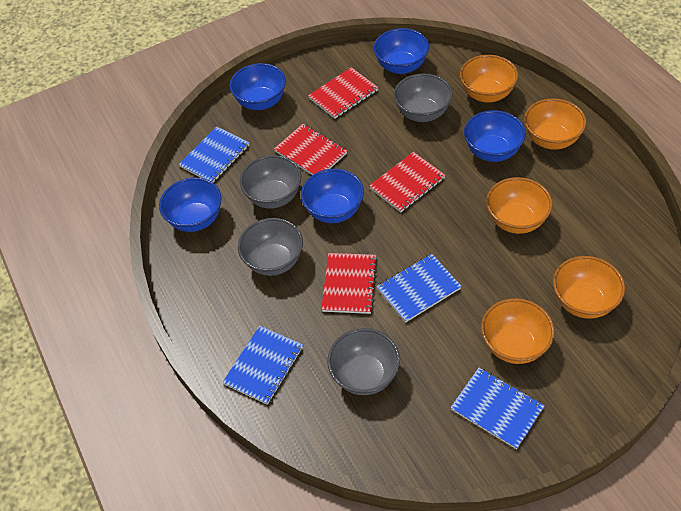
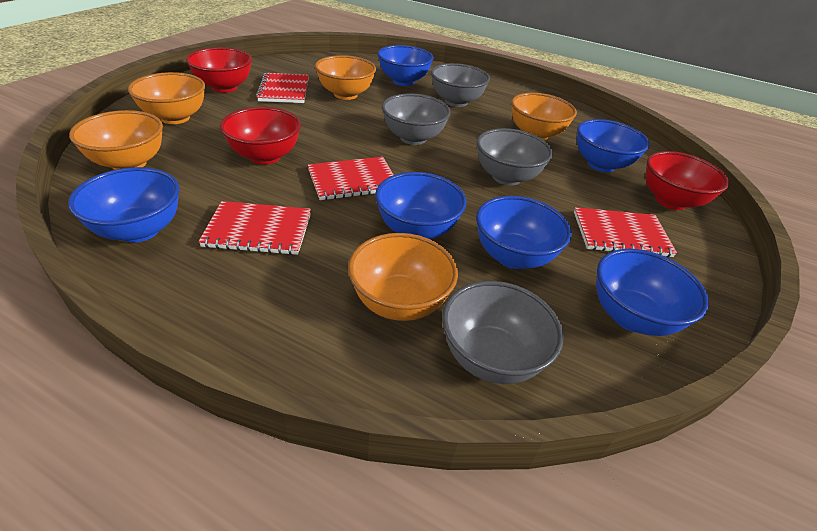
blue bowl: 5 -> 6
blue notebook: 4 -> 0
red bowl: 0 -> 3

